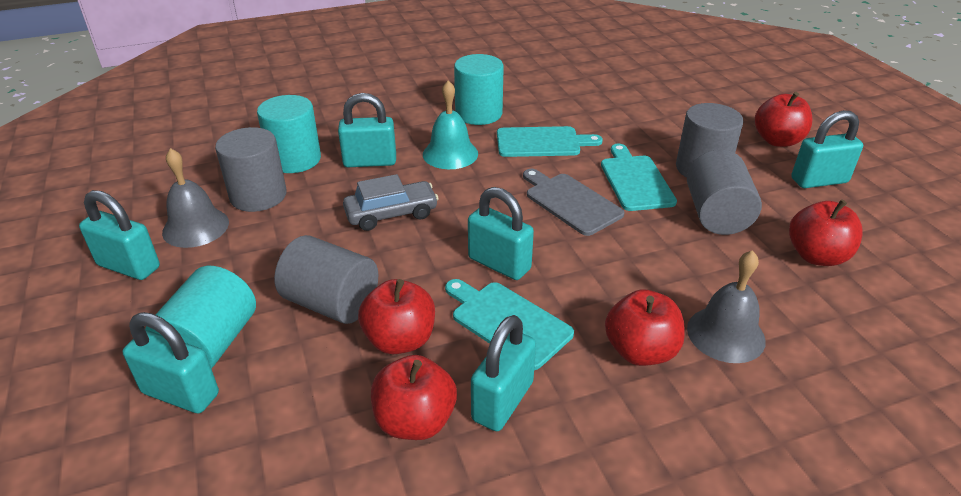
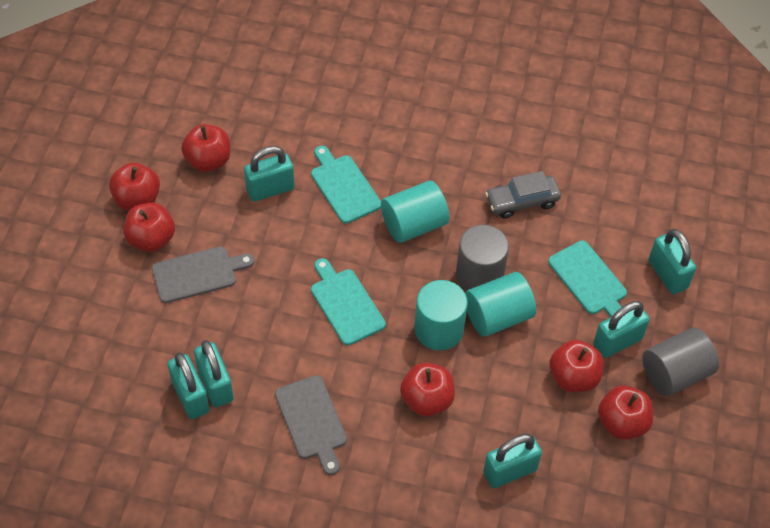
grey bell: 2 -> 0
grey cutting board: 1 -> 2
grey cylinder: 4 -> 2
red apple: 5 -> 6
turquoise bell: 1 -> 0

